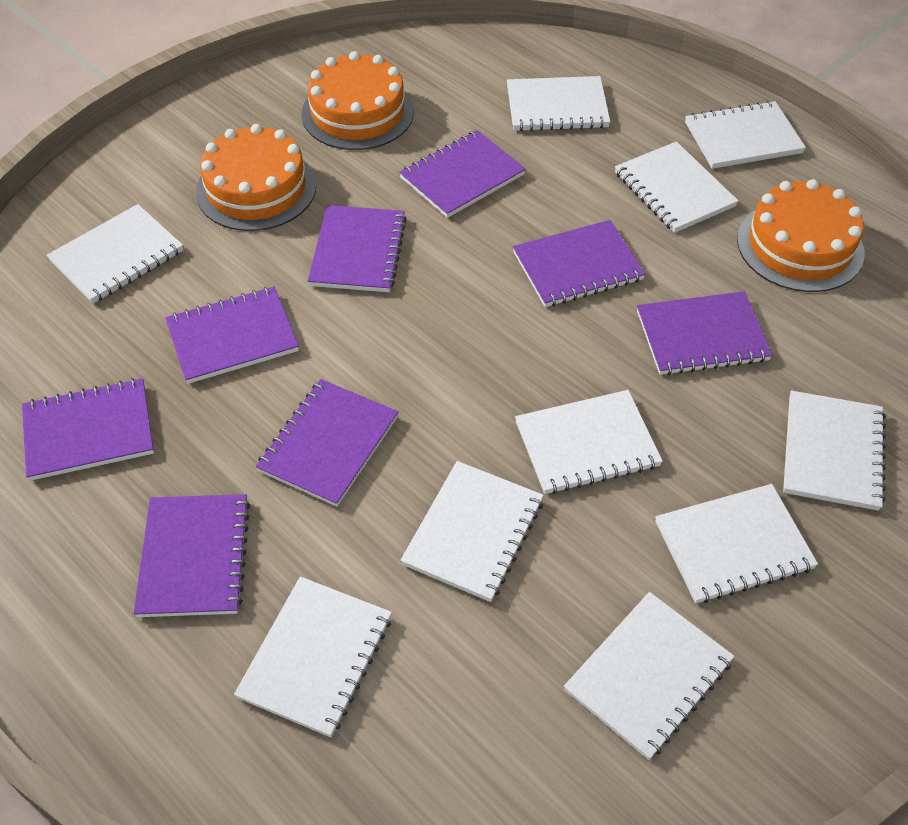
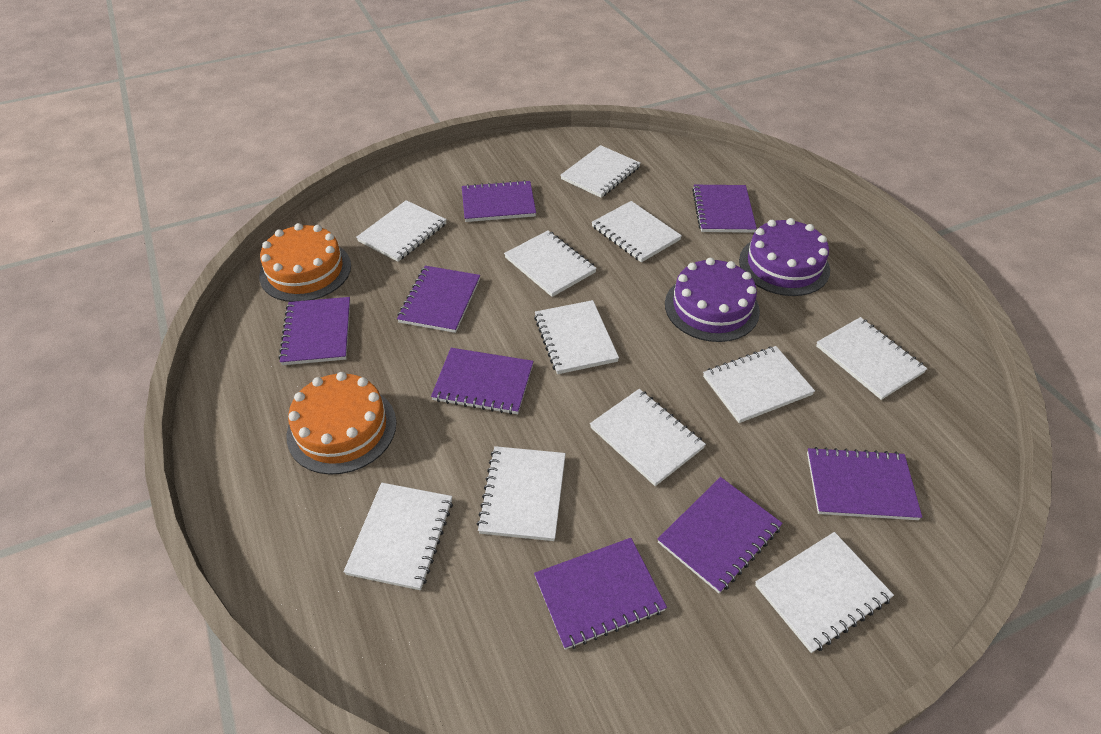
orange cake: 3 -> 2
purple cake: 0 -> 2
white notebook: 10 -> 11

